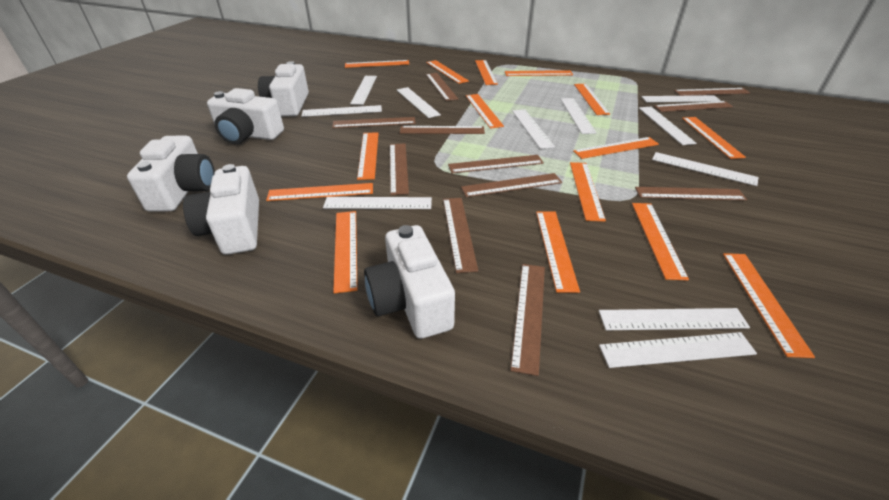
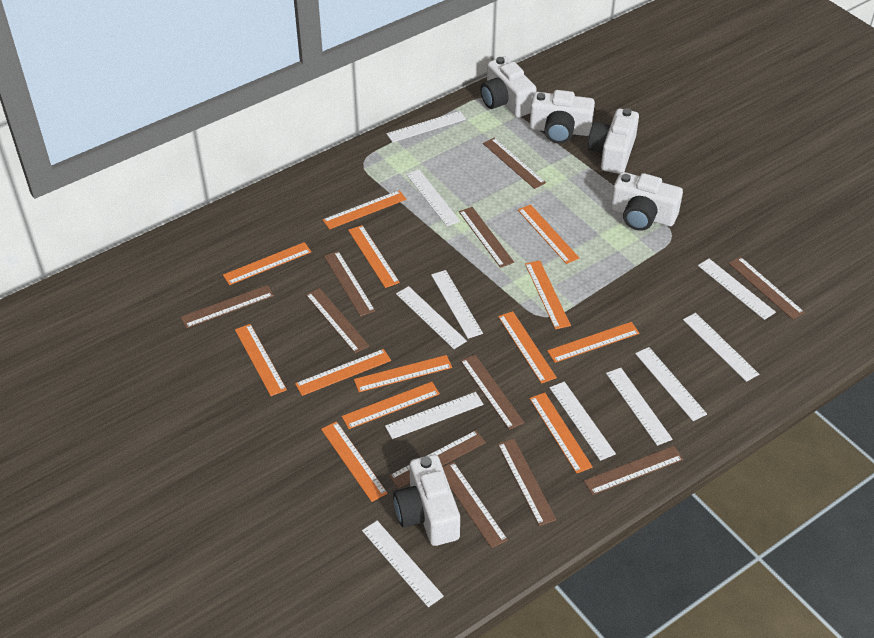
orange ruler: 15 -> 13

